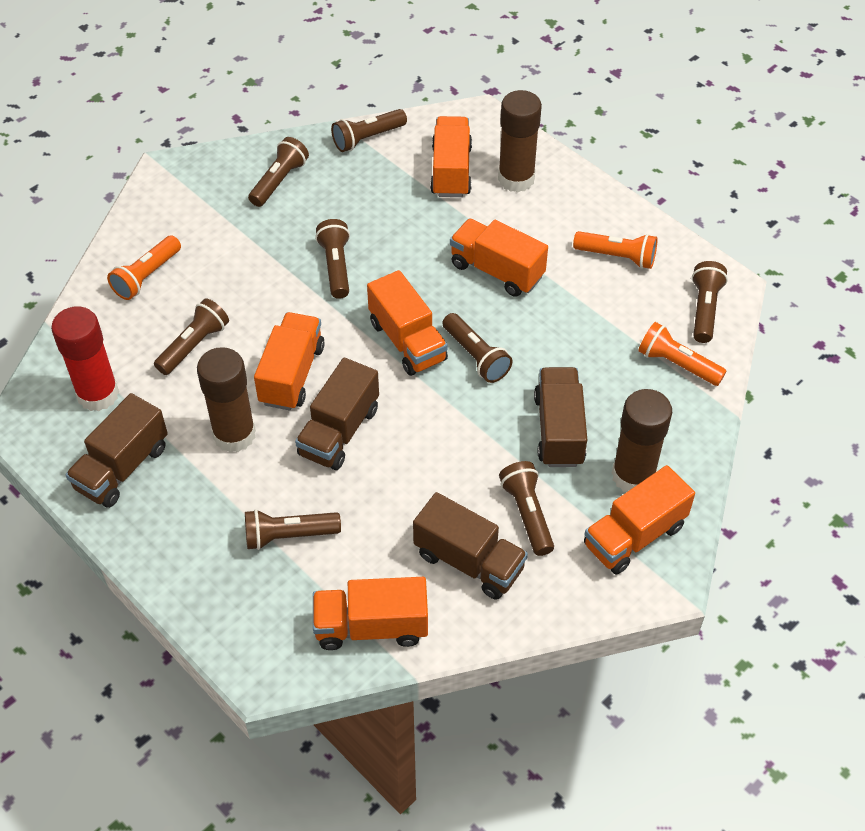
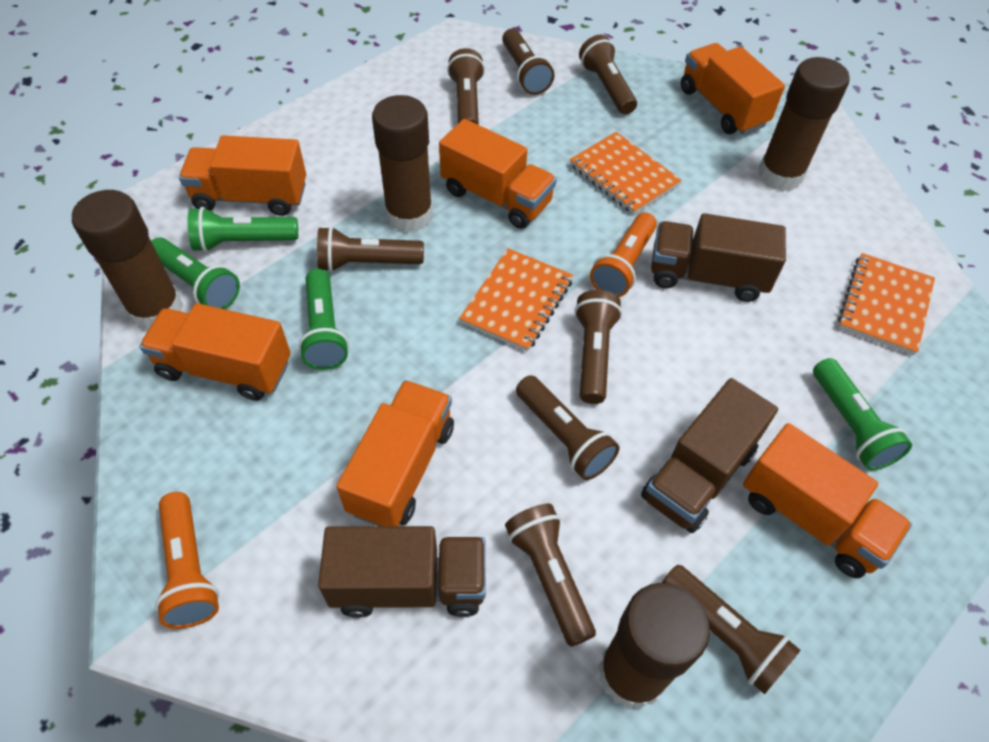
brown glue stick: 3 -> 4
brown truck: 4 -> 3
green flashlight: 0 -> 4
orange flashlight: 3 -> 2
orange notebook: 0 -> 3
red glue stick: 1 -> 0

